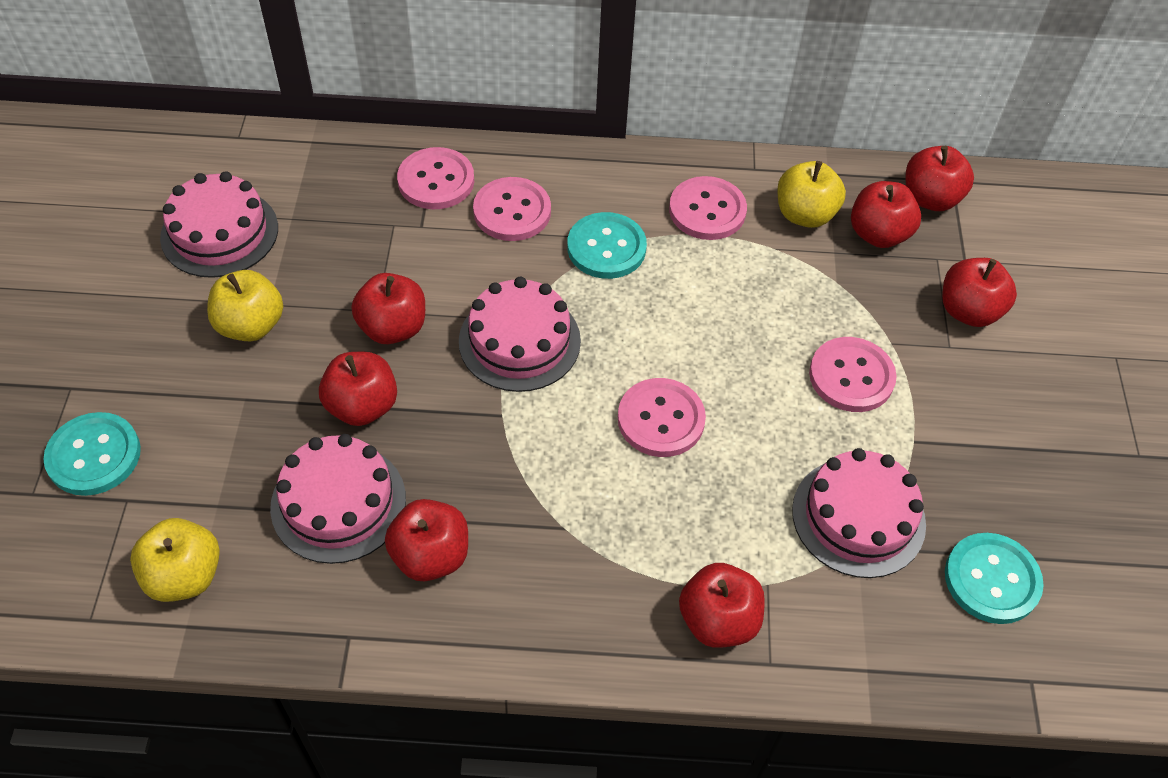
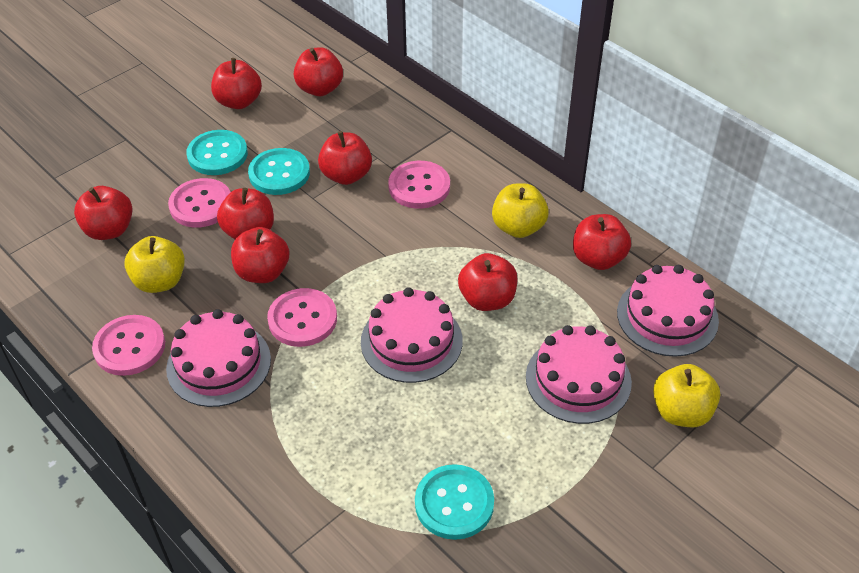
pink button: 5 -> 4
red apple: 7 -> 8

